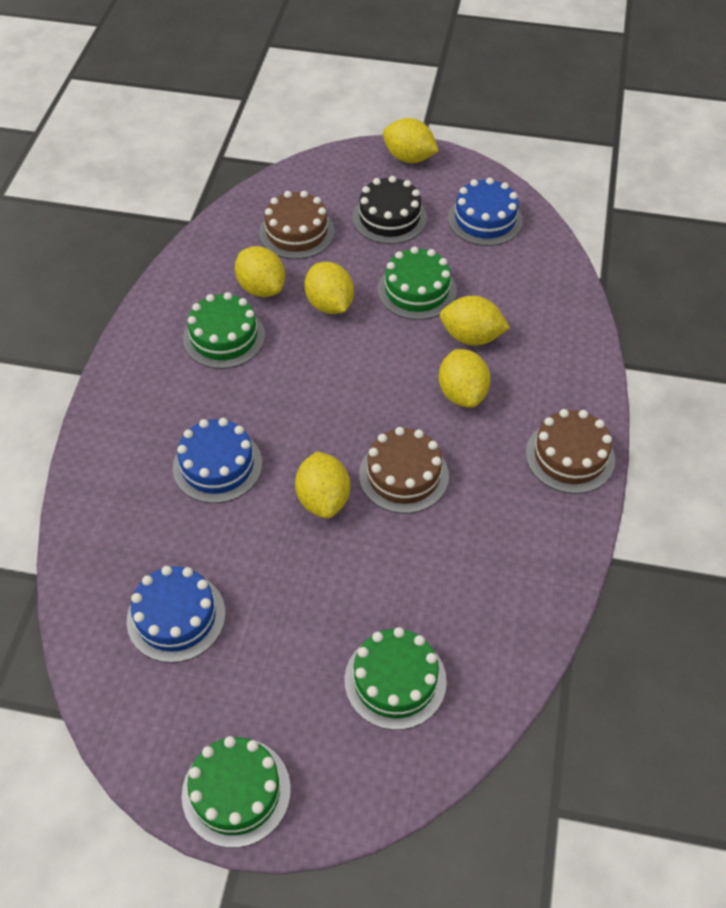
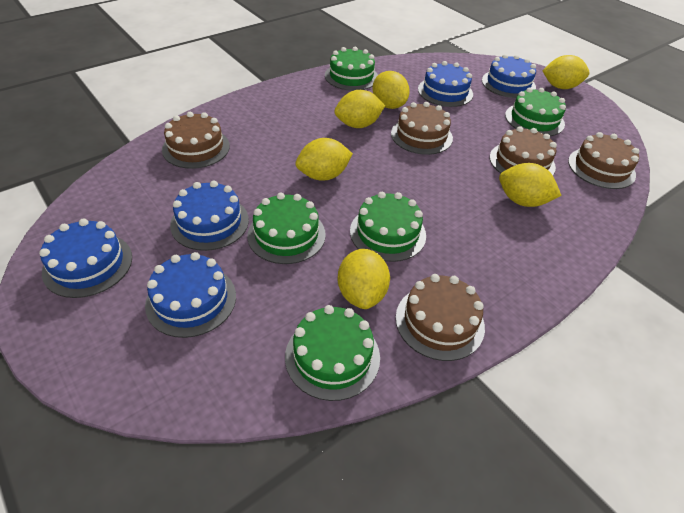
black cake: 1 -> 0
blue cake: 3 -> 5
brown cake: 3 -> 5
green cake: 4 -> 5

